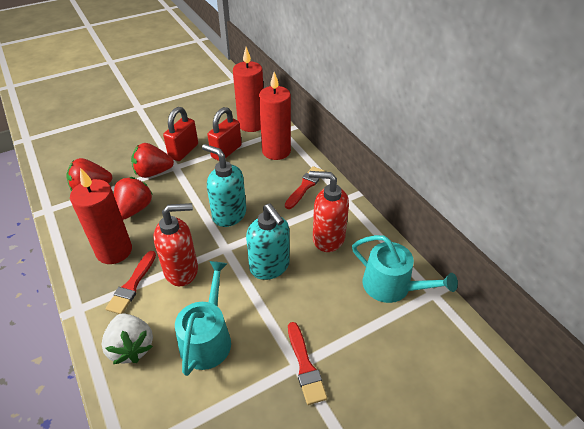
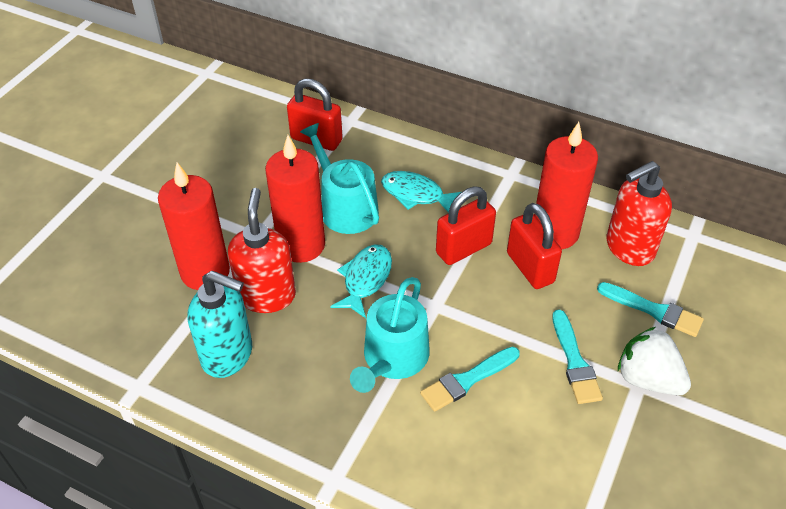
red brush: 3 -> 0
red padlock: 2 -> 3
red strawberry: 3 -> 0
turquoise brush: 0 -> 3
turquoise fish: 0 -> 2
turquoise soap dispenser: 2 -> 1

